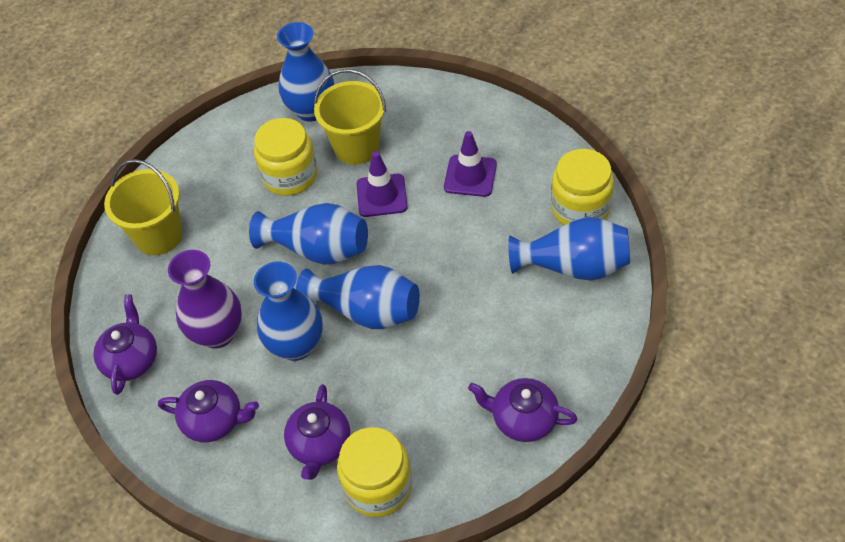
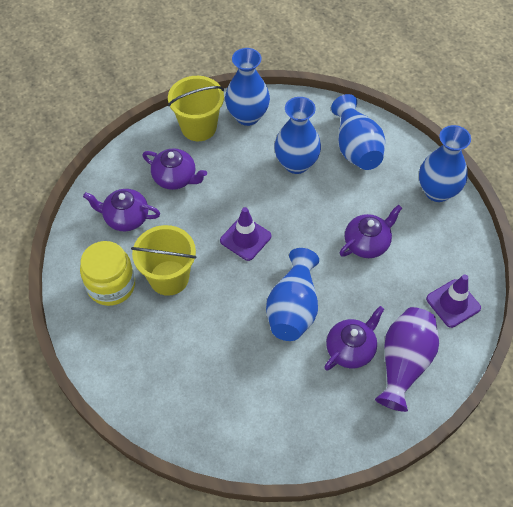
yellow jar: 3 -> 1

